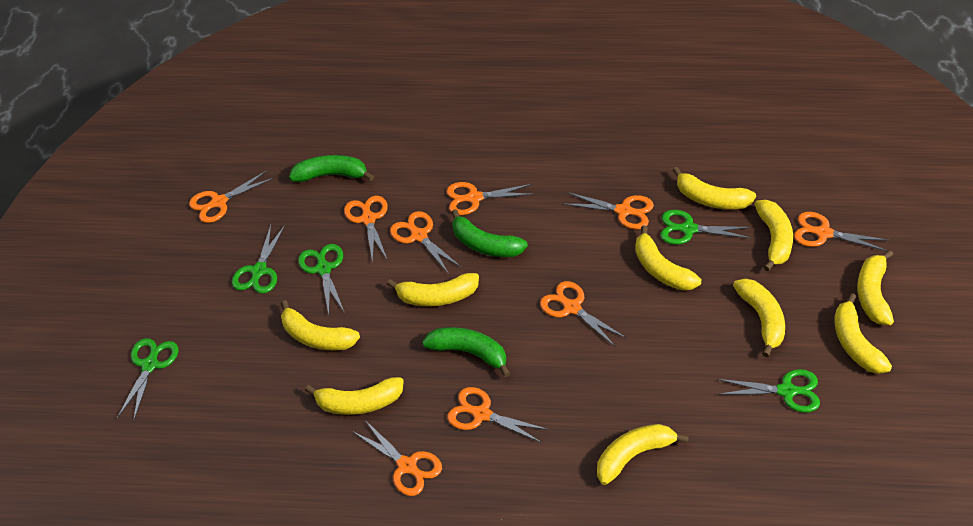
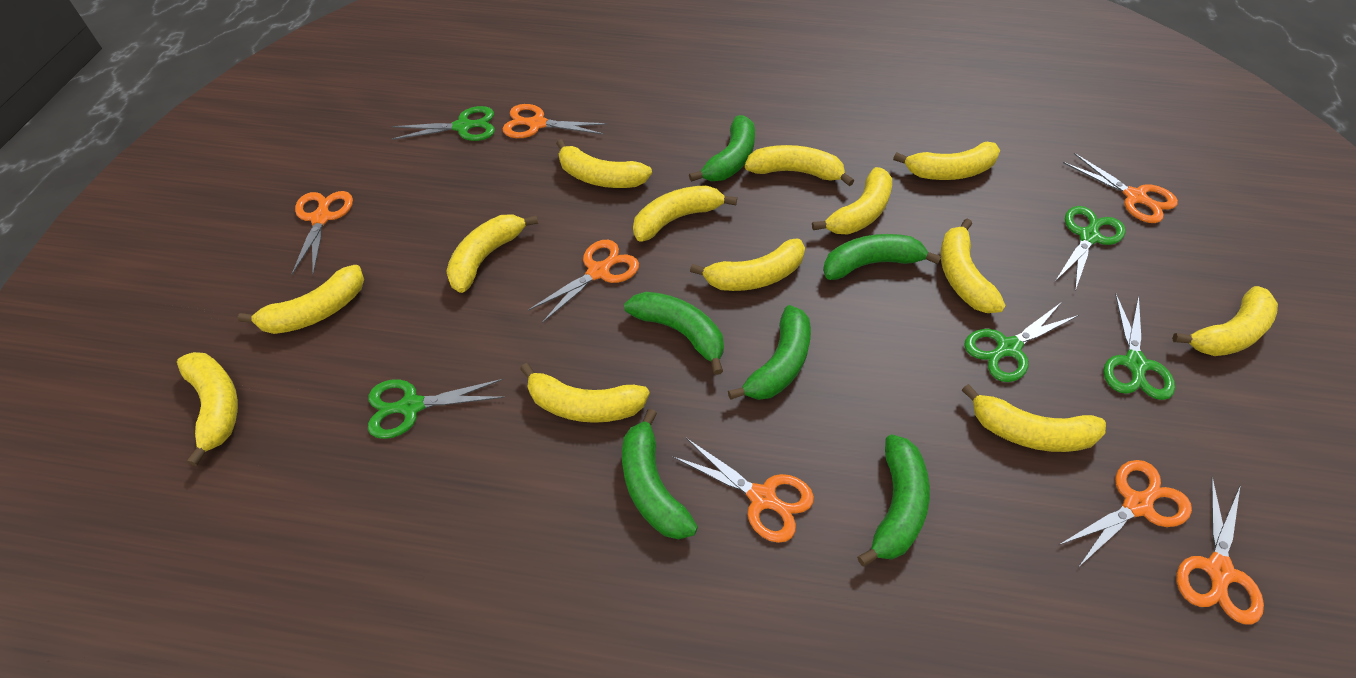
green banana: 3 -> 6
orange scissors: 9 -> 7
yellow banana: 10 -> 13

